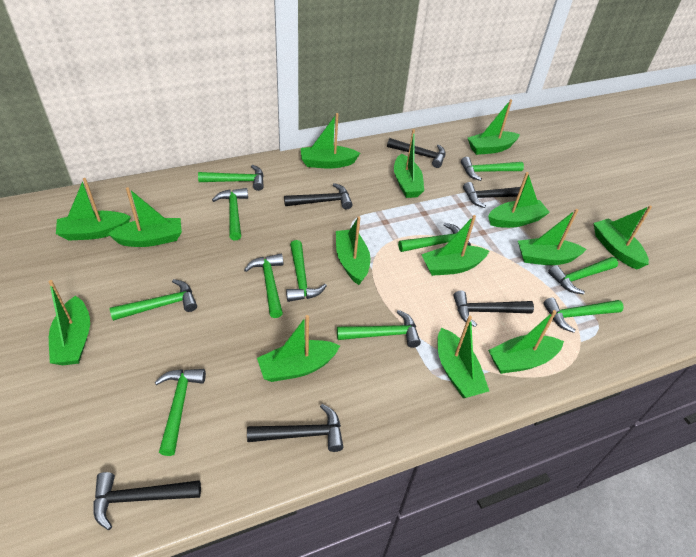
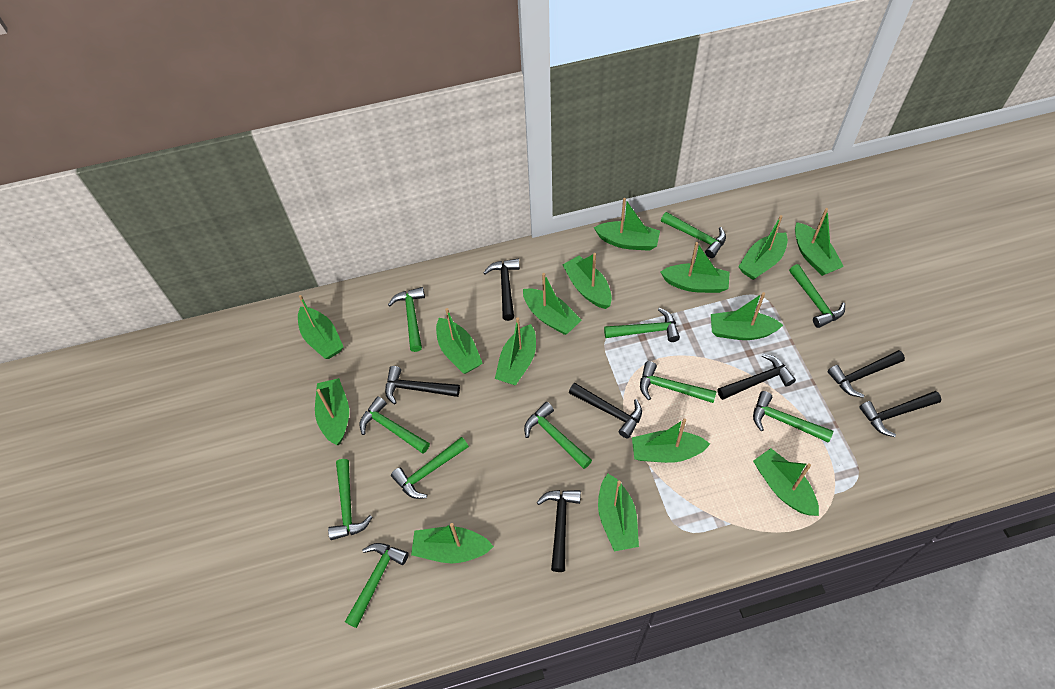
black hammer: 6 -> 7
green boat: 14 -> 15

